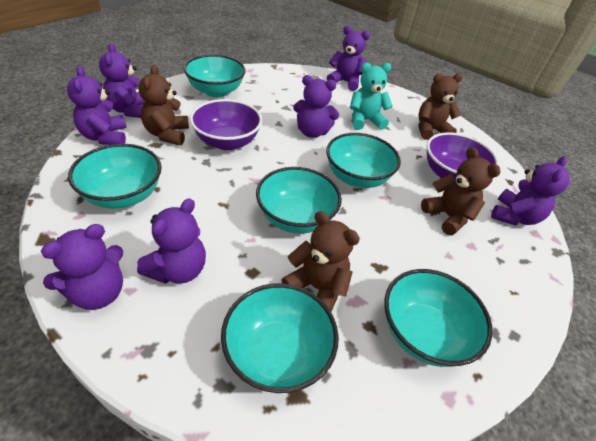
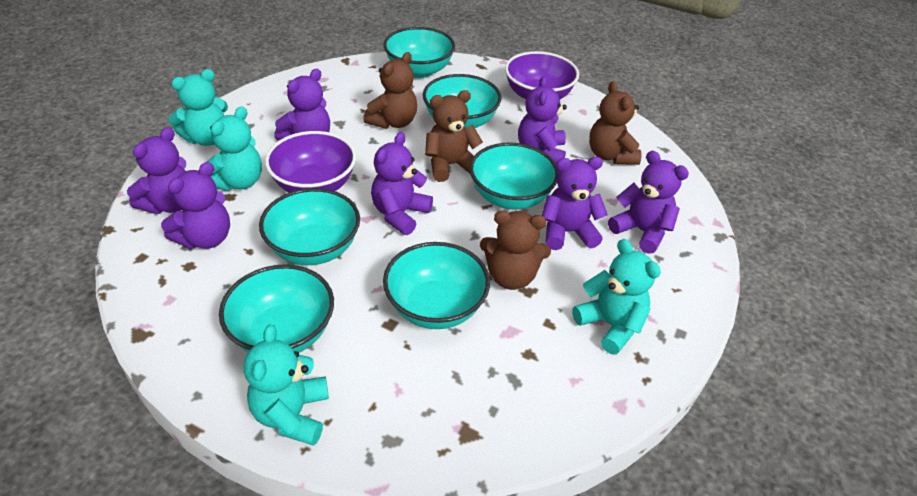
turquoise teddy bear: 1 -> 4

